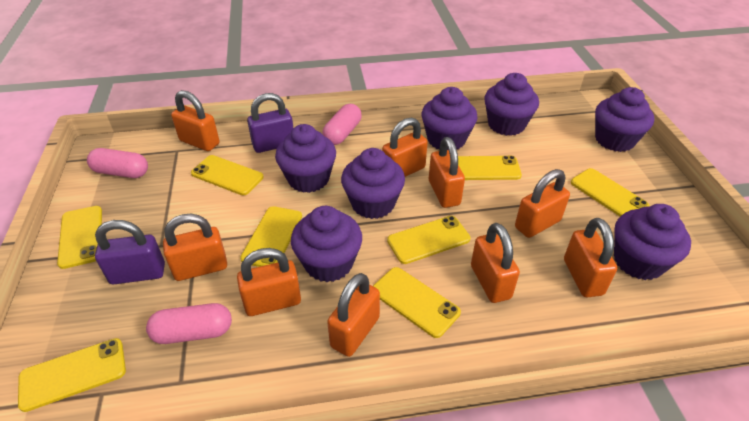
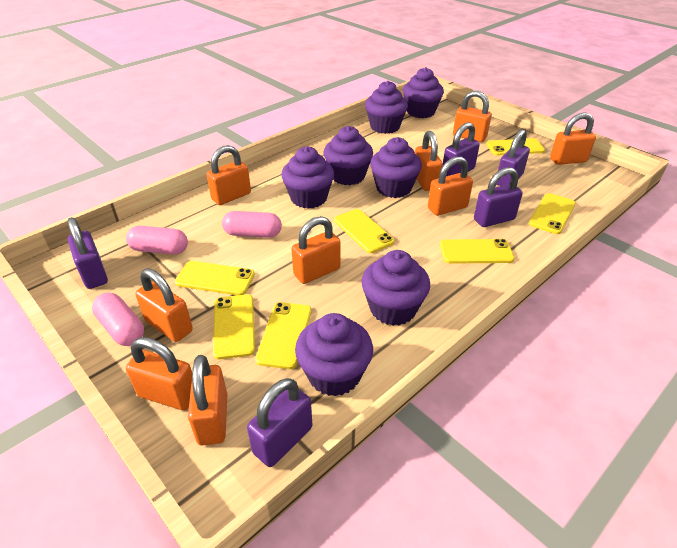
purple padlock: 2 -> 5
yellow phone: 8 -> 7

